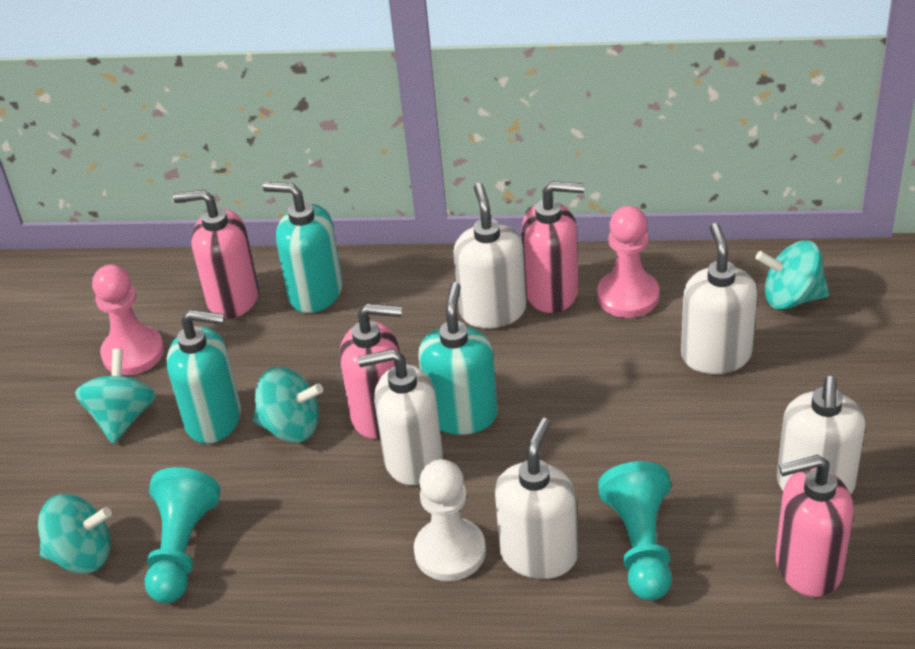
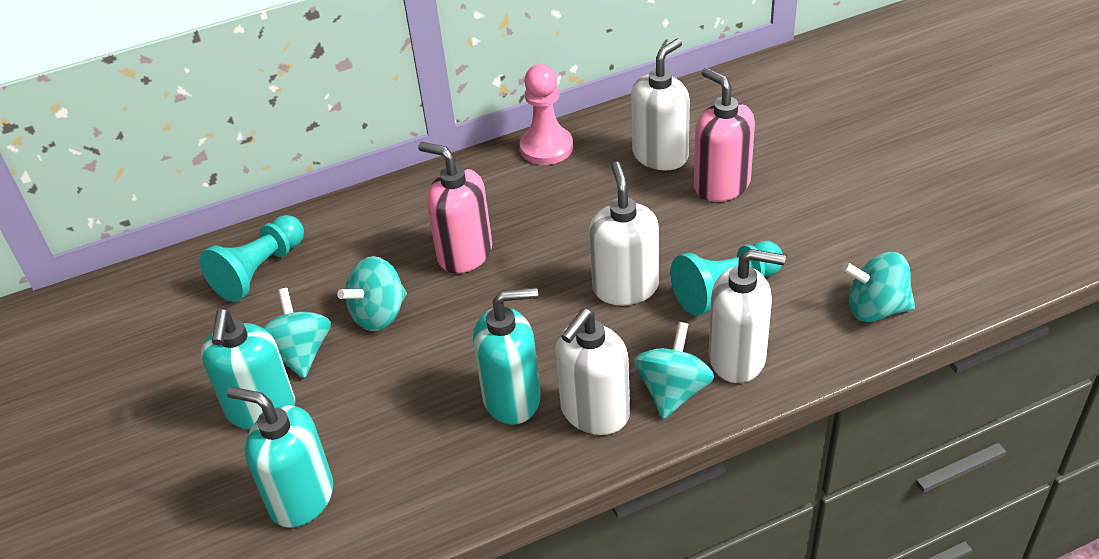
pink pawn: 2 -> 1
pink soap dispenser: 4 -> 2
white pawn: 1 -> 0
white soap dispenser: 5 -> 4

